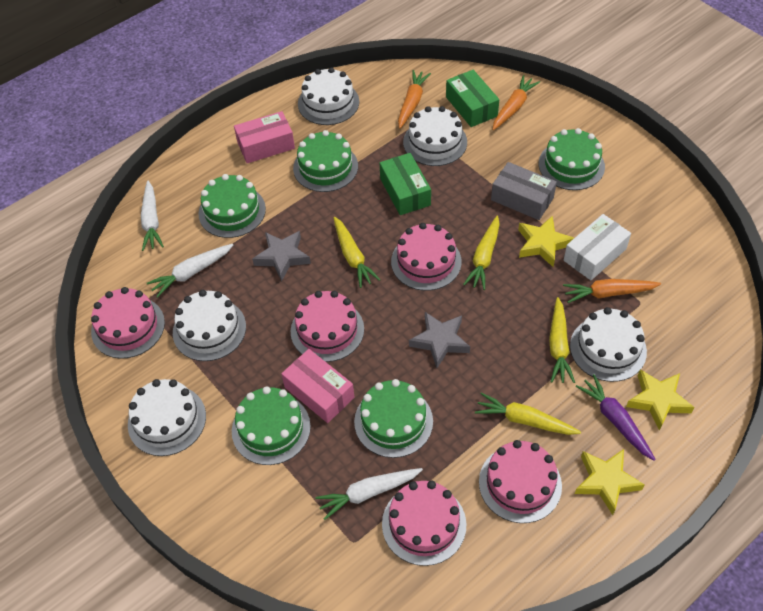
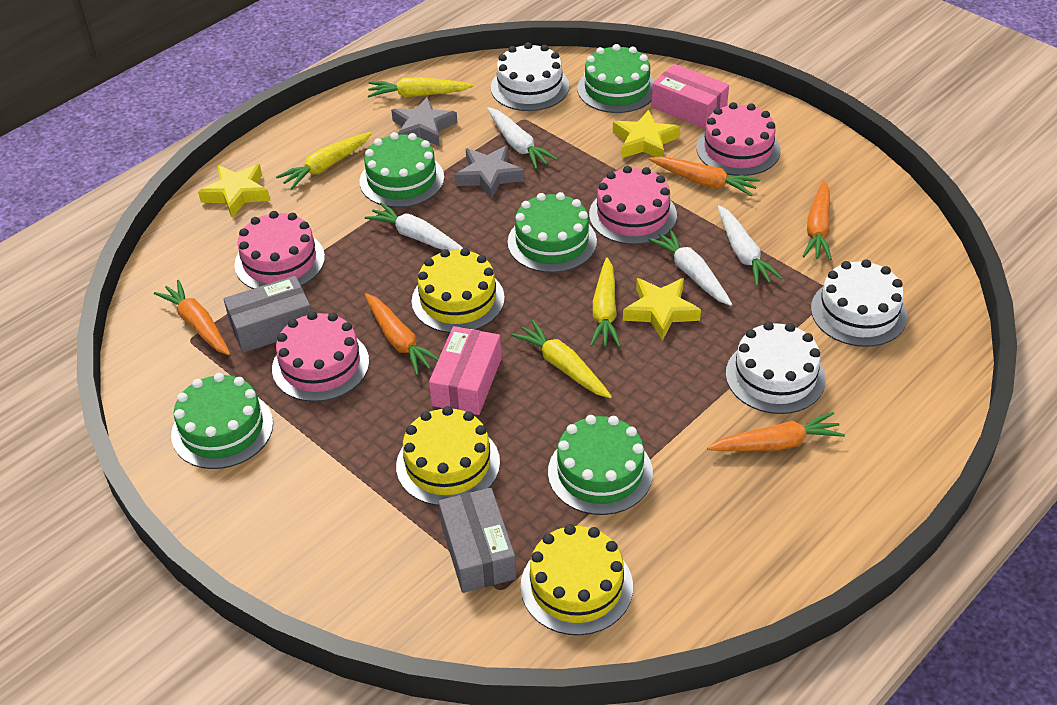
green box: 2 -> 0
grey box: 1 -> 2
orange carrot: 3 -> 5
pink cake: 5 -> 4
purple carrot: 1 -> 0
white box: 1 -> 0
white cake: 5 -> 3
white carrot: 3 -> 4
yellow cake: 0 -> 3

